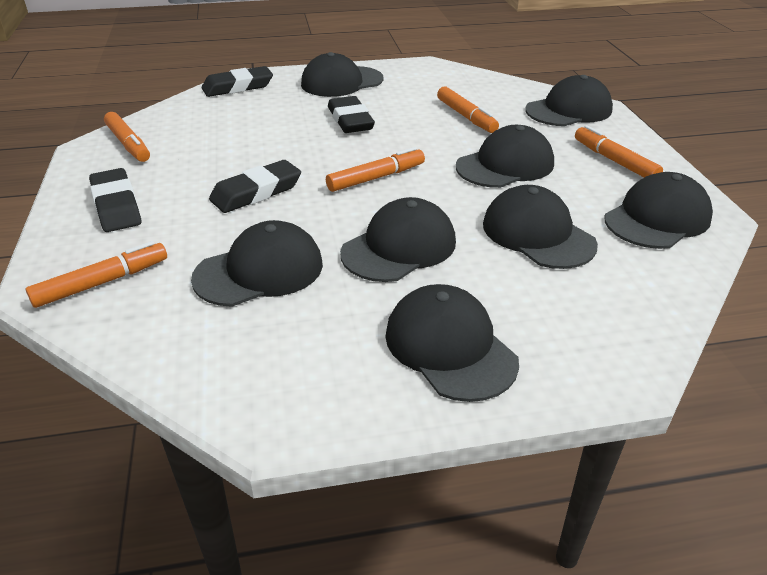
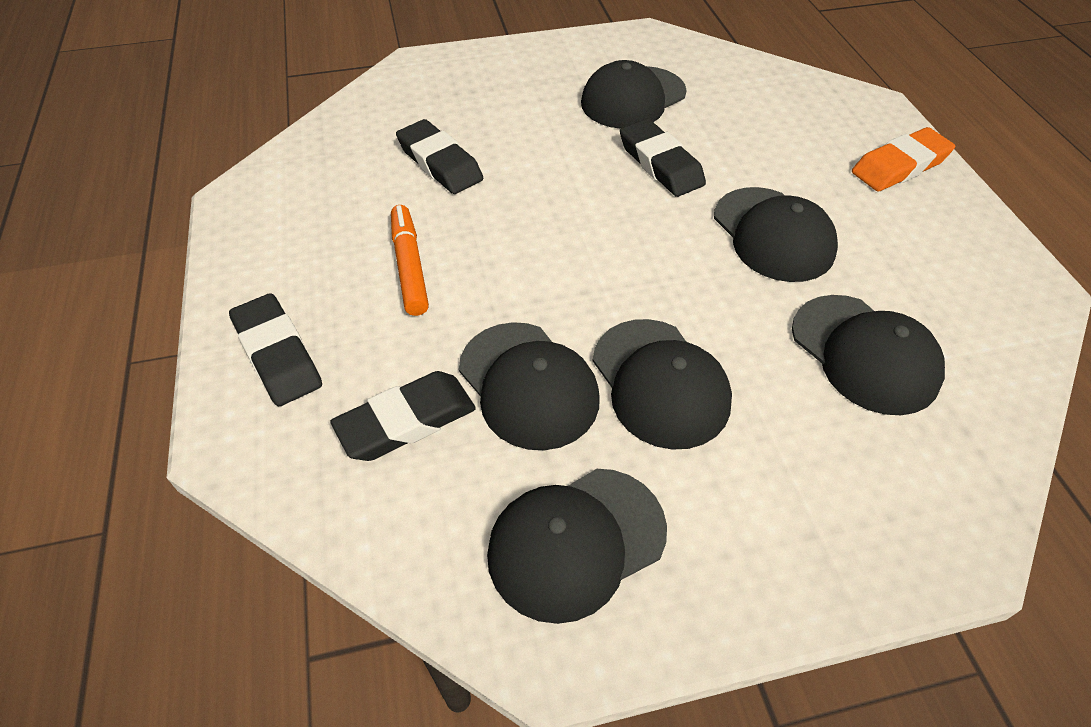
black cap: 8 -> 6
orange eraser: 0 -> 1
orange marker: 5 -> 1

